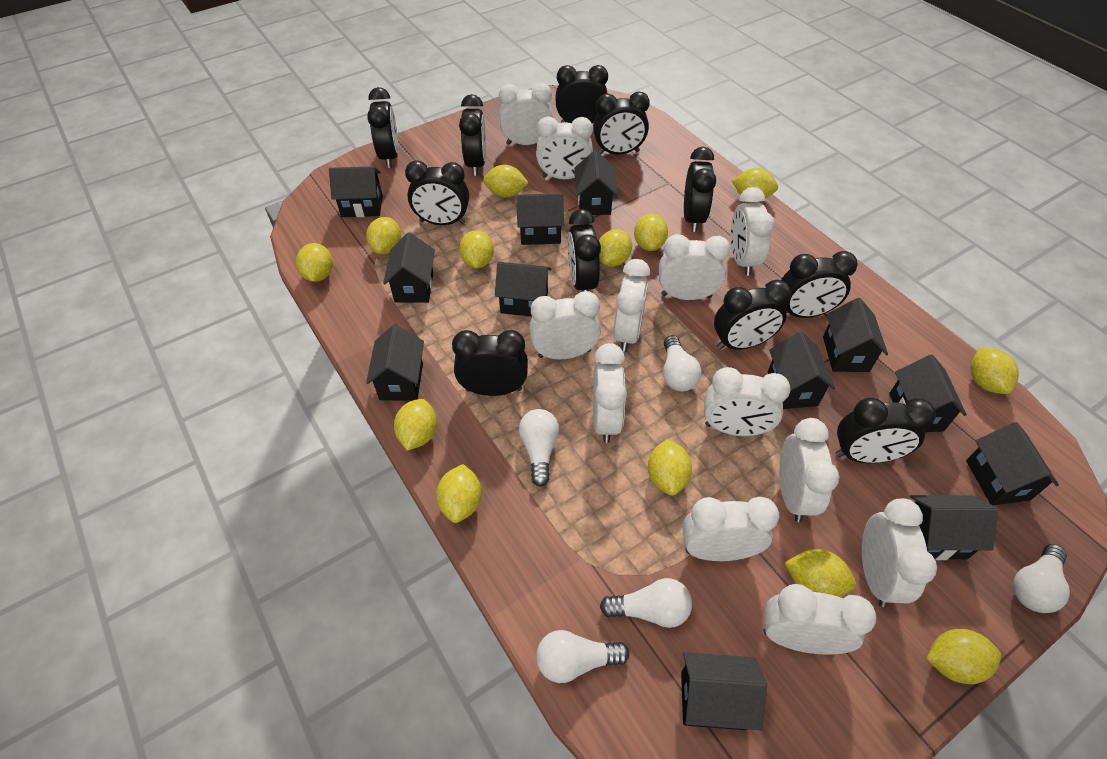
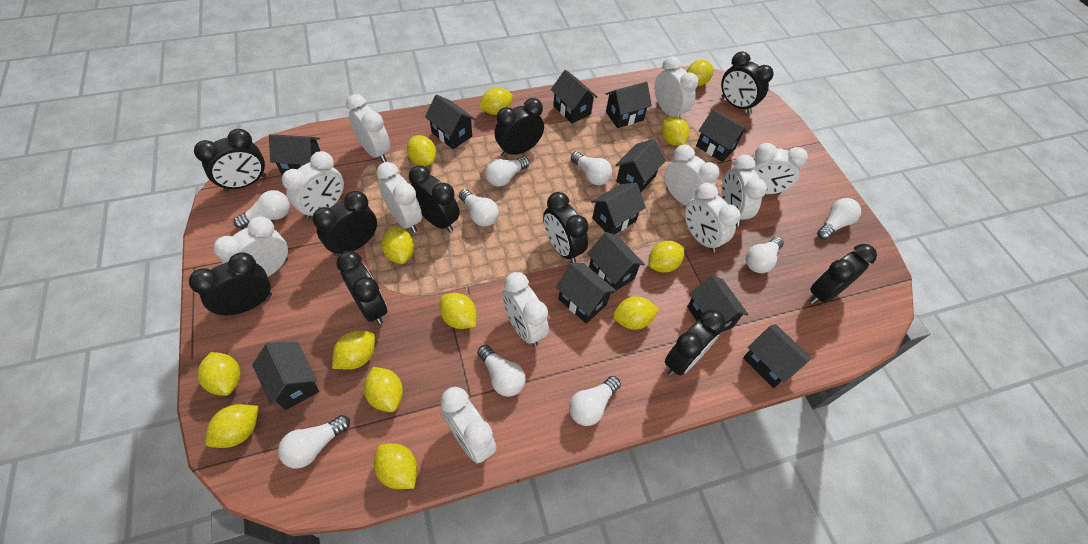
black clock: 11 -> 10
white clock: 12 -> 11
white light bulb: 5 -> 9

